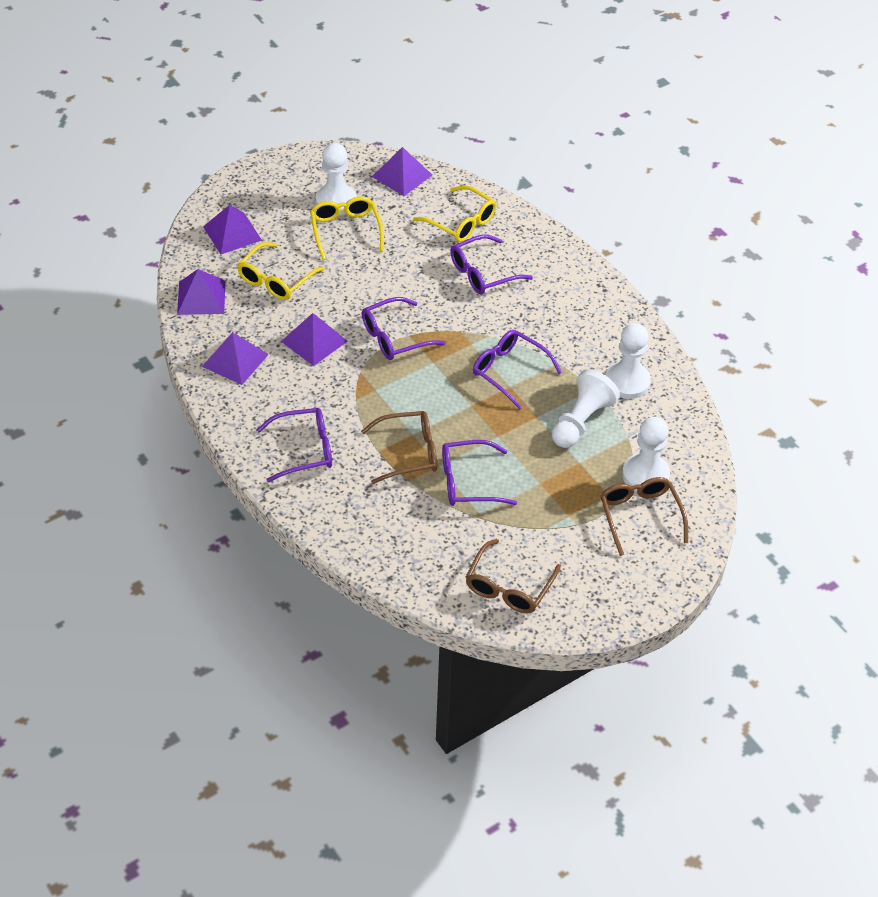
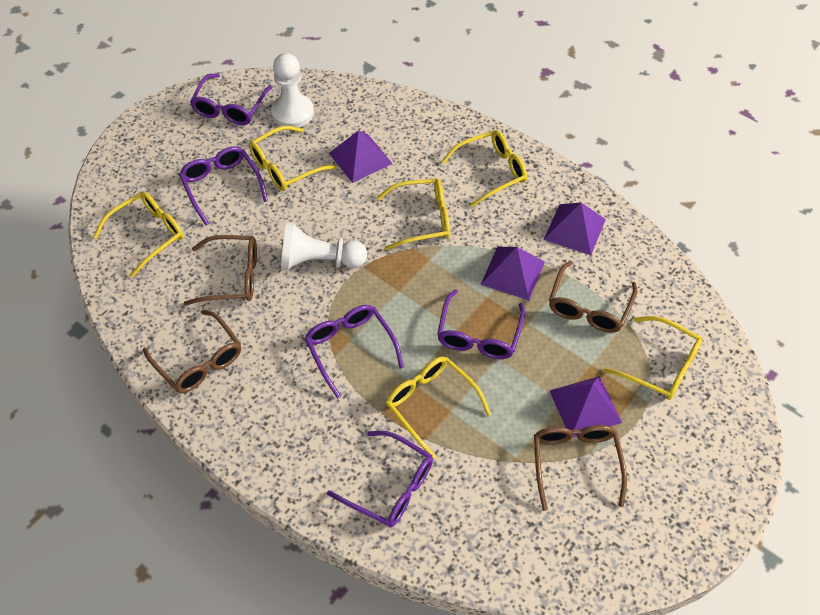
brown glasses: 3 -> 4
purple pyramid: 5 -> 4
white pawn: 4 -> 2
yellow glasses: 3 -> 6

